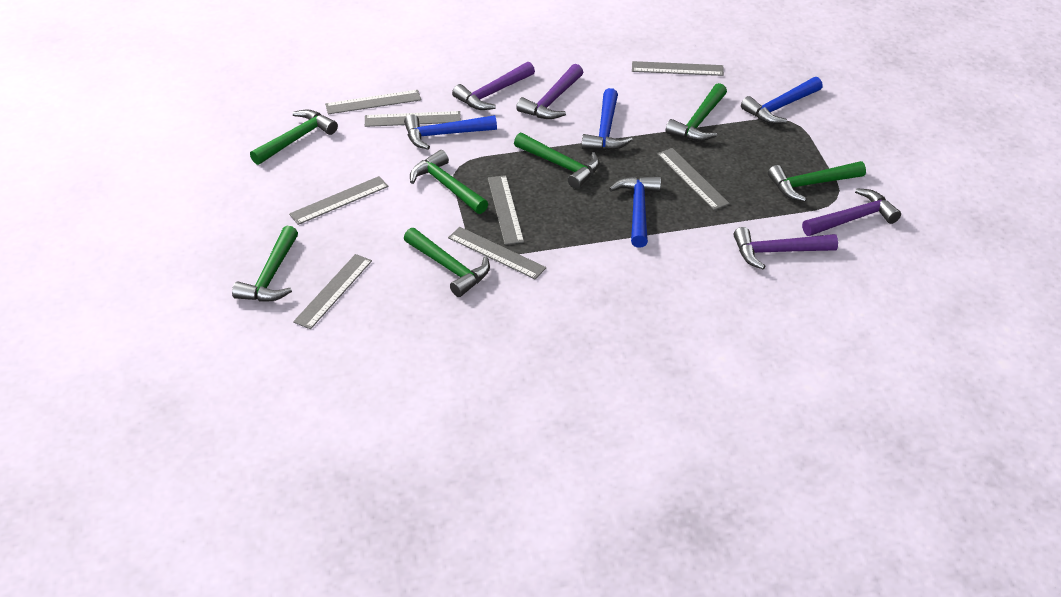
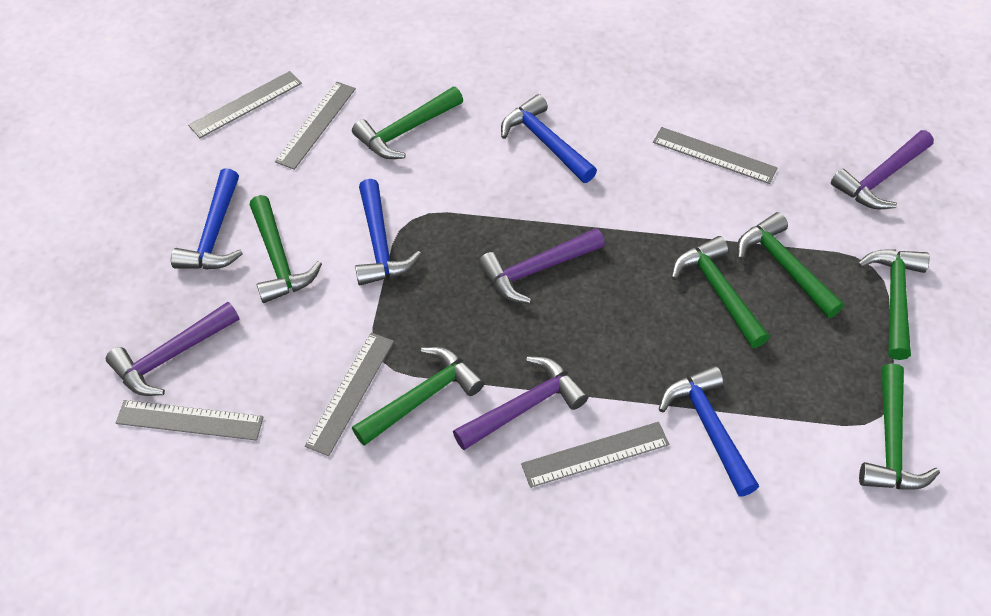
grey ruler: 8 -> 6

